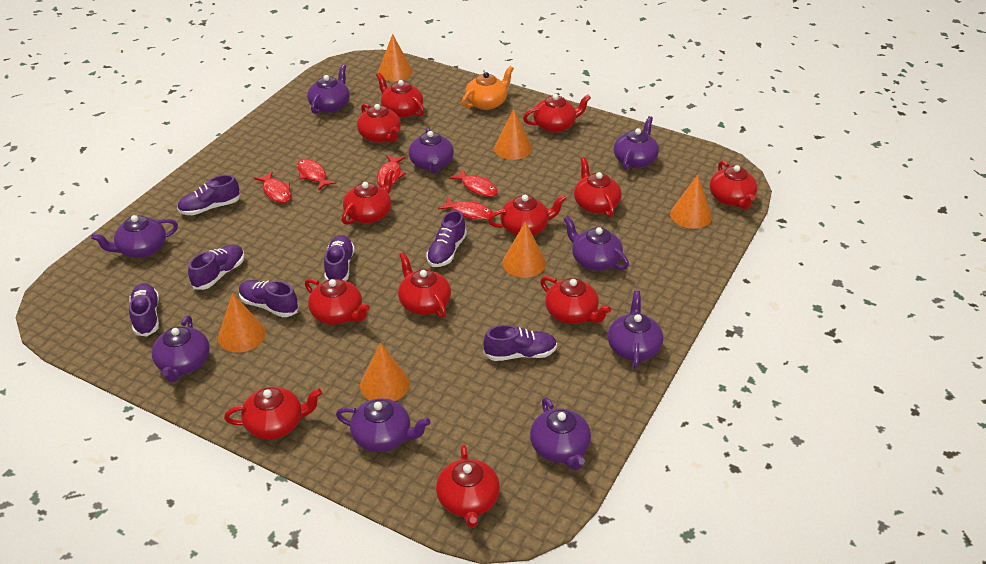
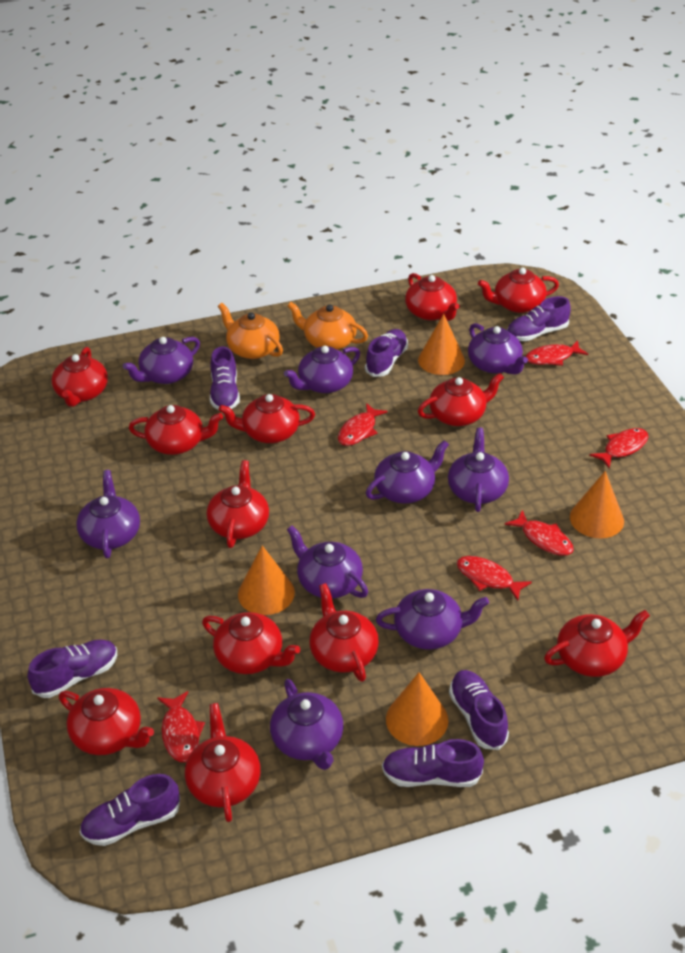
orange cone: 6 -> 4
orange teapot: 1 -> 2
red fish: 5 -> 6

